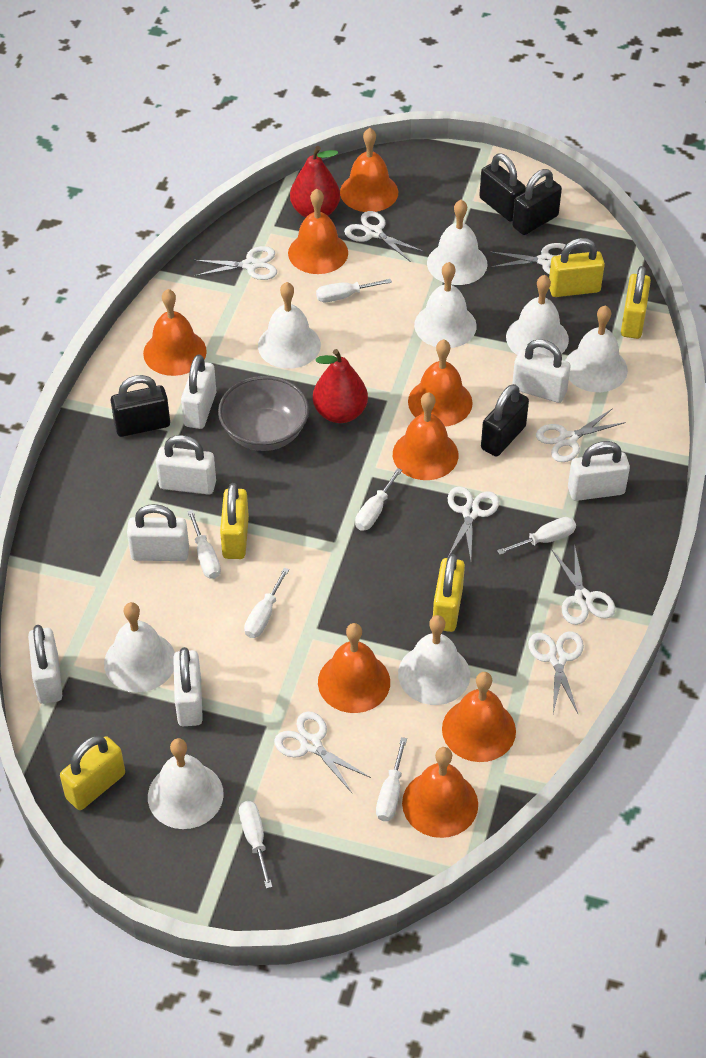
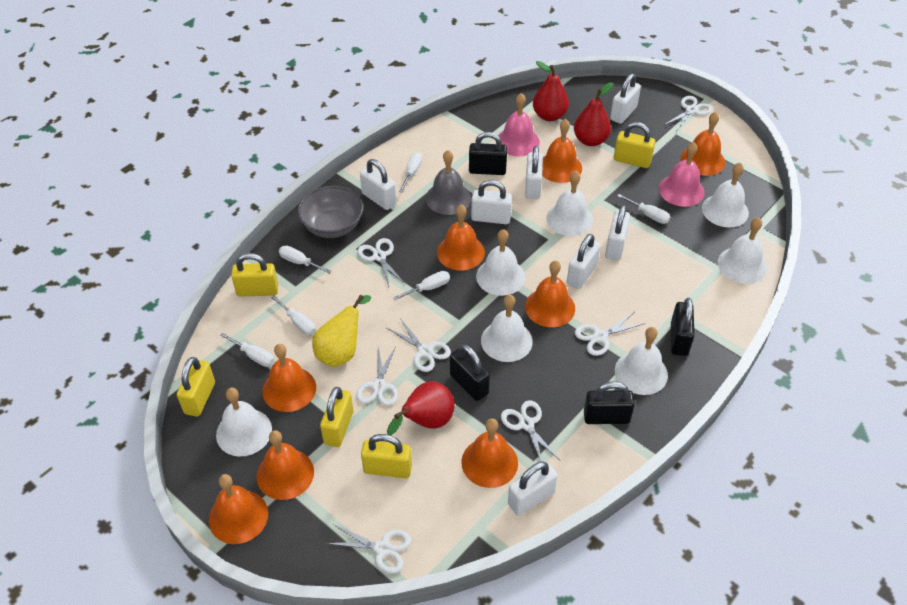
grey bell: 0 -> 1
pink bell: 0 -> 2
red pear: 2 -> 3
white bell: 8 -> 7
white scissors: 8 -> 7
white screwdriver: 7 -> 6
yellow pear: 0 -> 1

